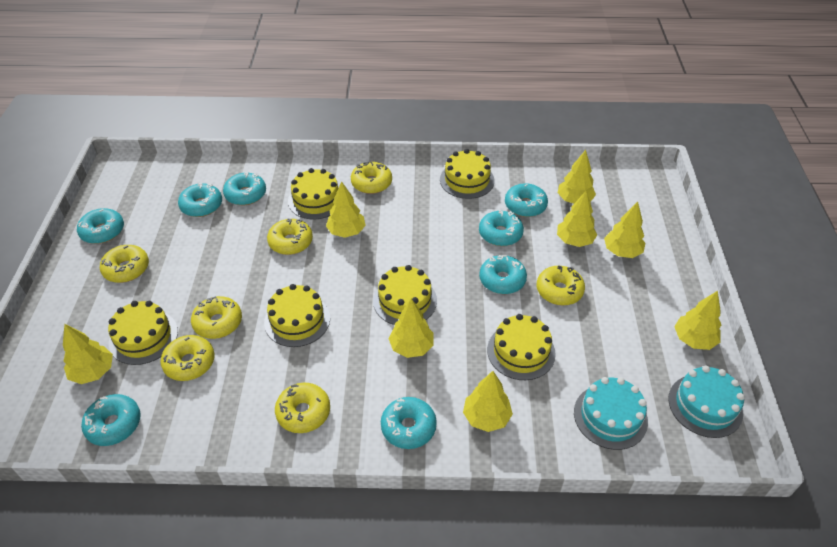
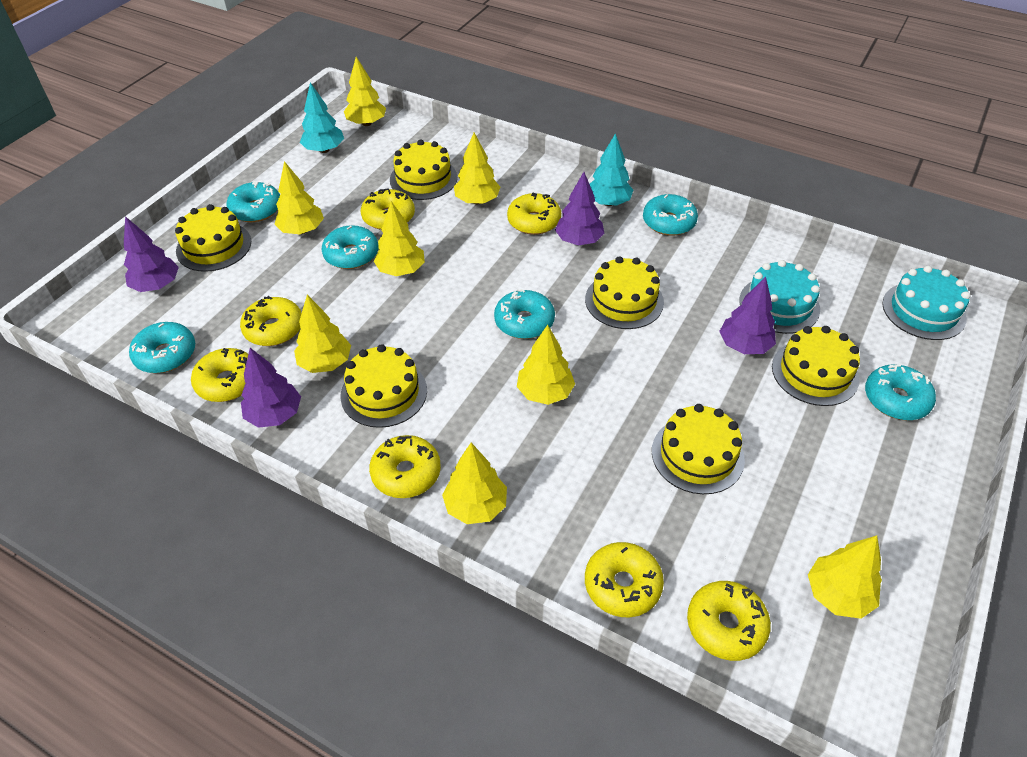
purple tree: 0 -> 4
turquoise donut: 8 -> 6
turquoise tree: 0 -> 2

